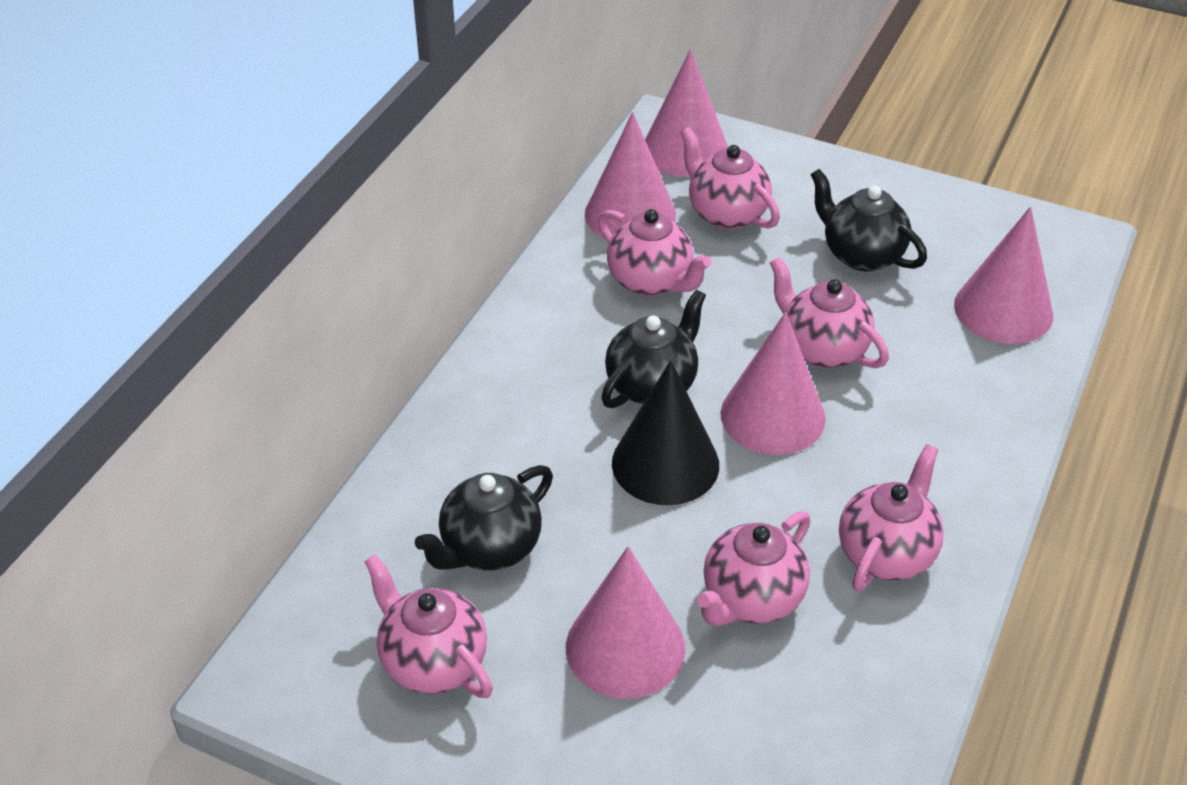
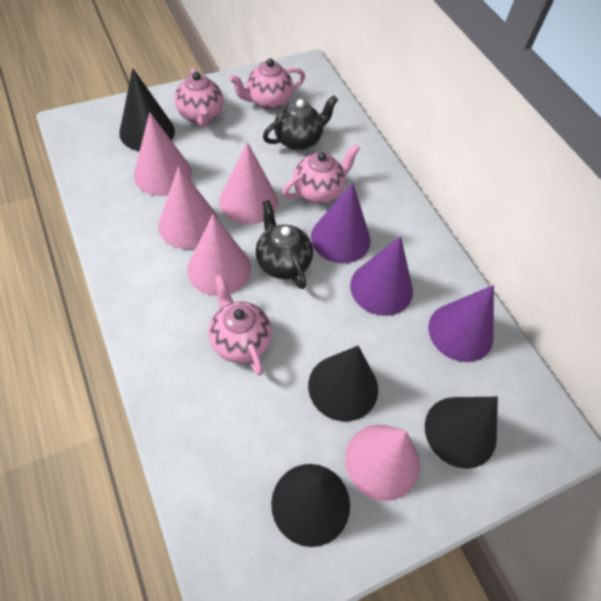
black cone: 1 -> 4
black teapot: 3 -> 2
pink teapot: 6 -> 4
purple cone: 0 -> 3

